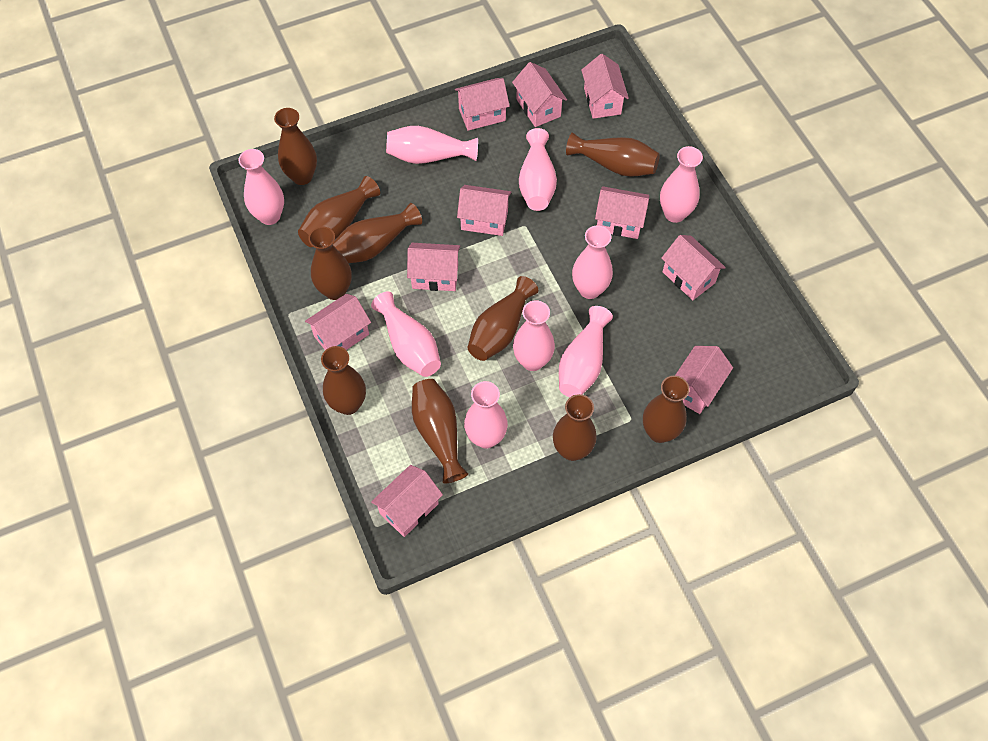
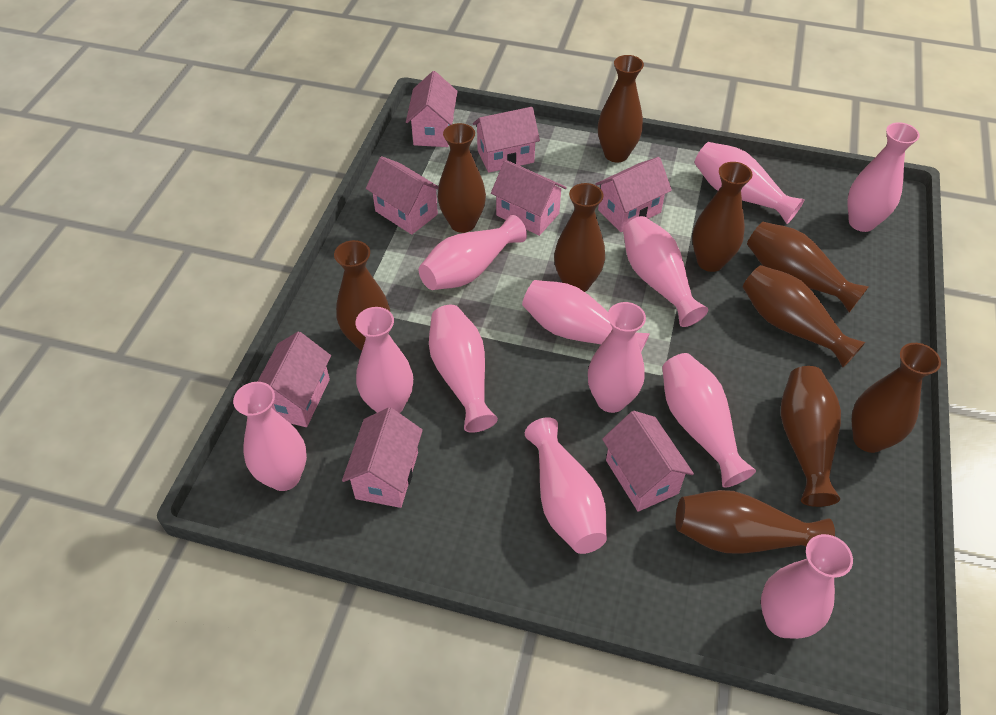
pink house: 10 -> 8
pink vase: 9 -> 12

